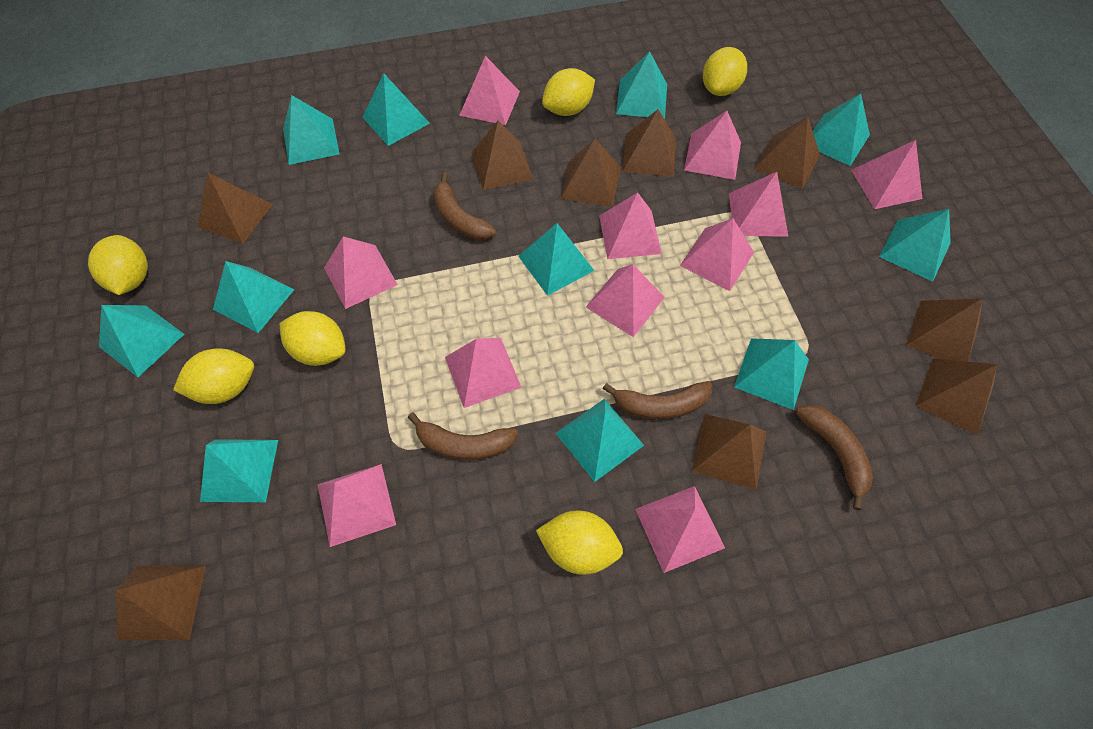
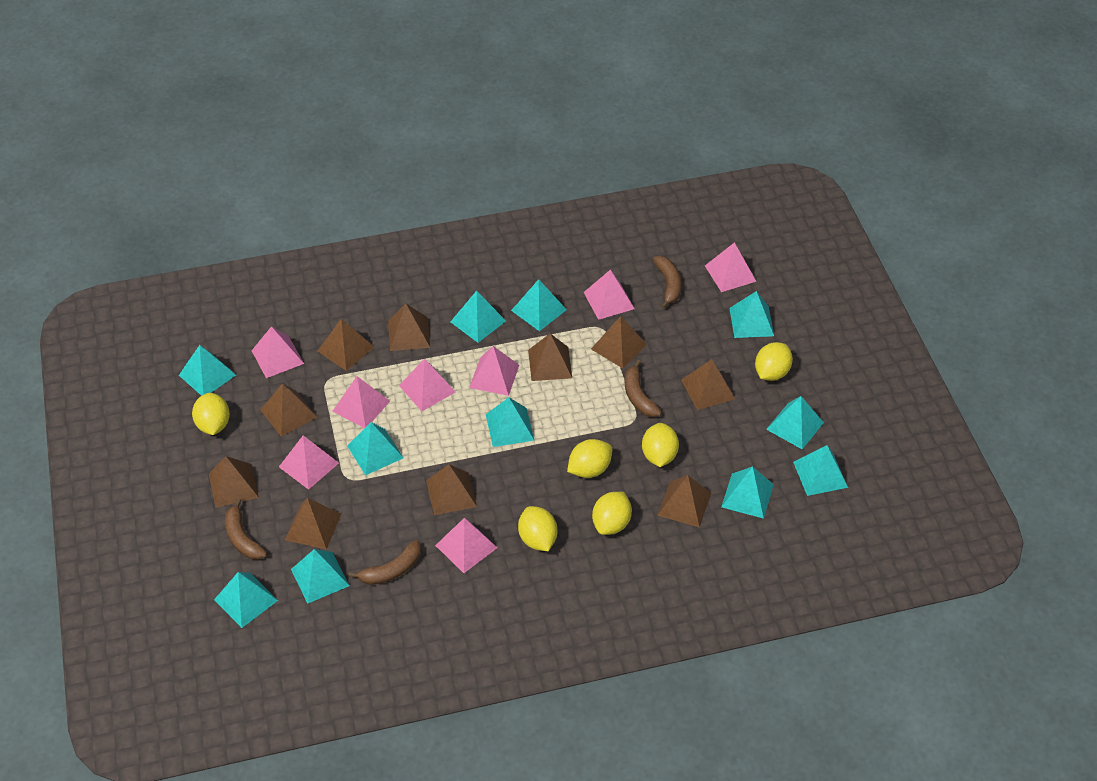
brown pyramid: 9 -> 10
pink pyramid: 11 -> 8

